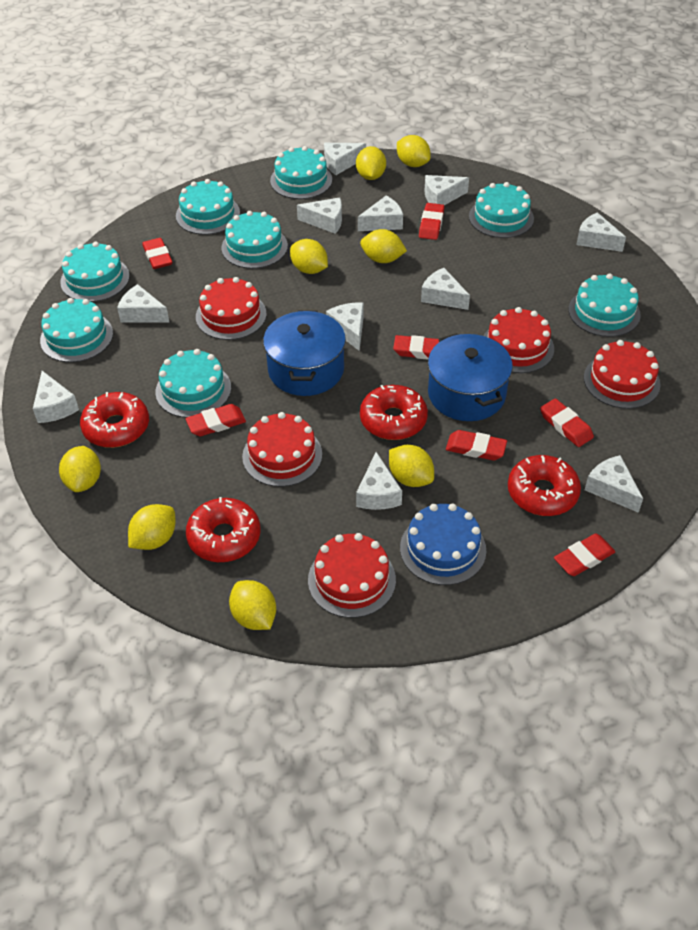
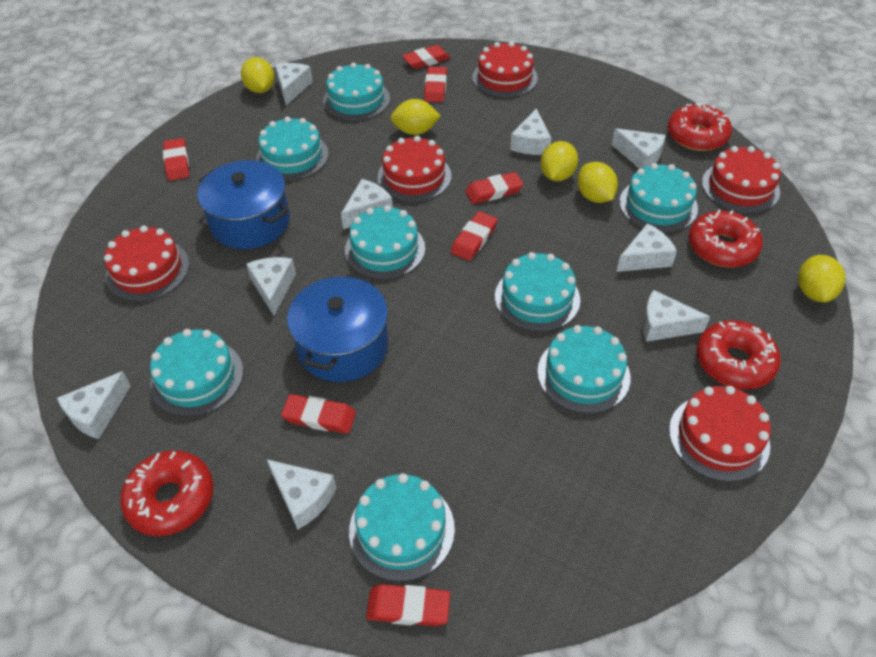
blue cake: 1 -> 0
white cheese: 11 -> 9
yellow lemon: 8 -> 5

